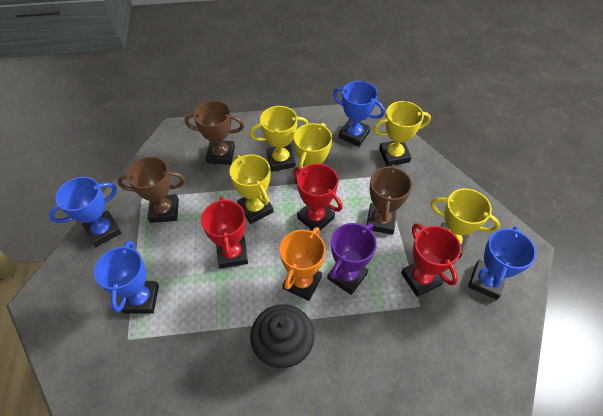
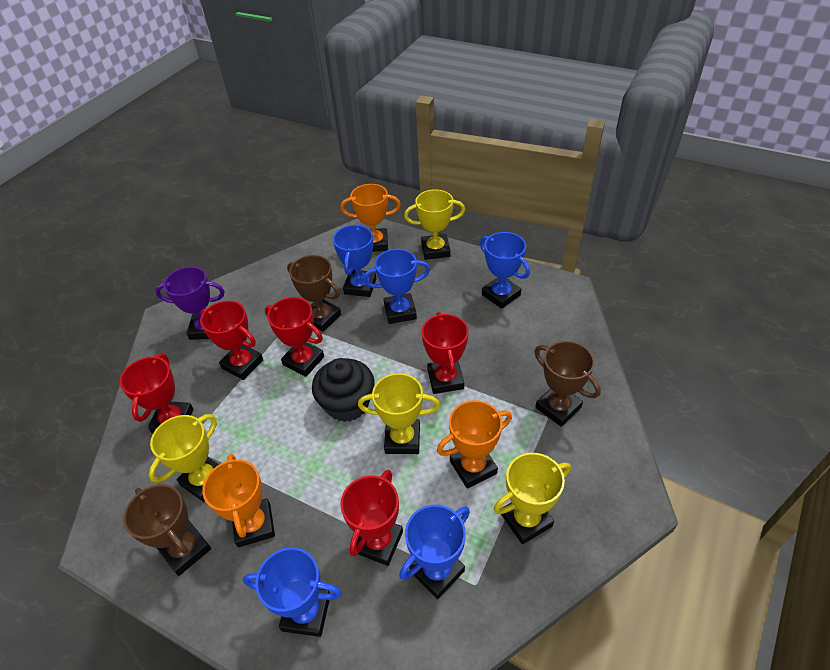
blue trophy: 4 -> 5
orange trophy: 1 -> 3
red trophy: 3 -> 5
yellow trophy: 5 -> 4

